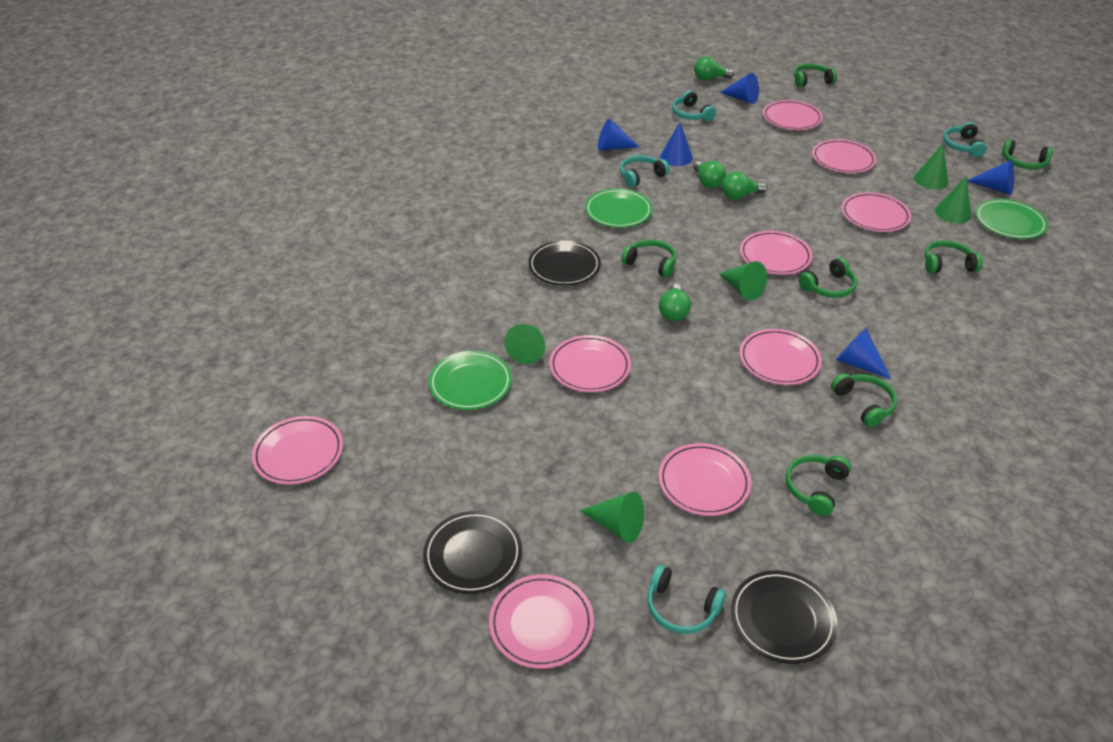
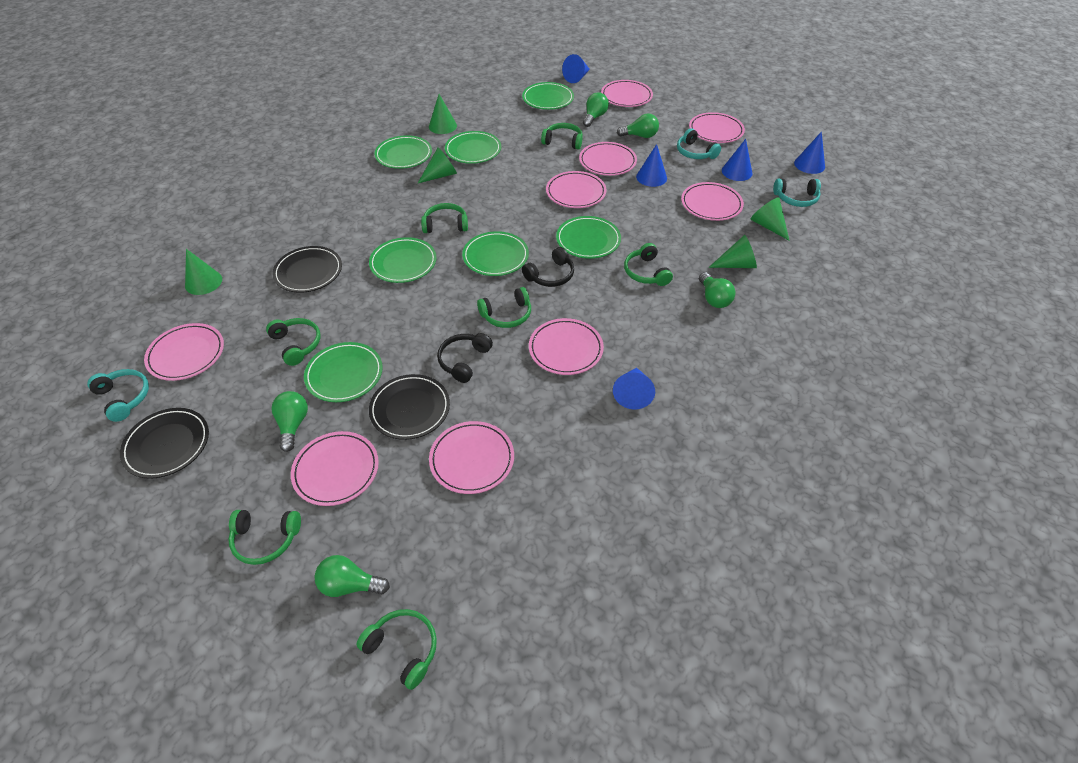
black headphones: 0 -> 2
green light bulb: 4 -> 5
green plate: 3 -> 7
turquoise headphones: 4 -> 3

